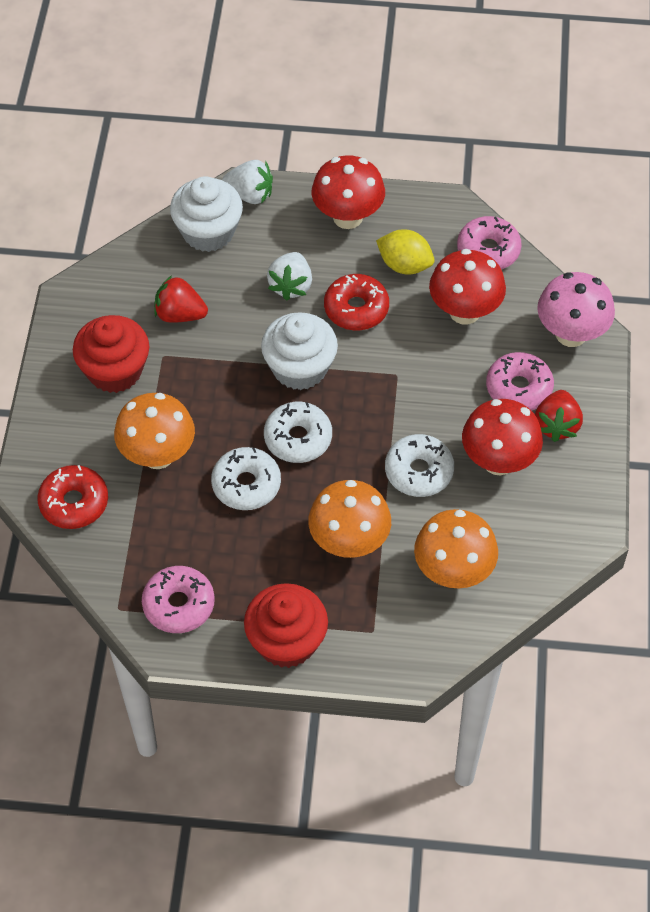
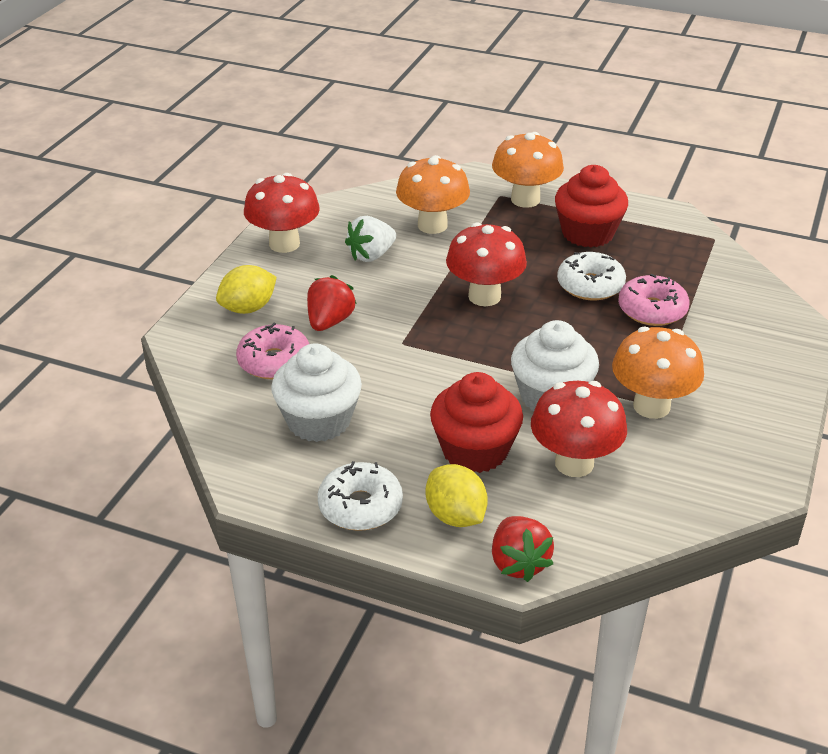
pink donut: 3 -> 2
pink mushroom: 1 -> 0
red donut: 2 -> 0
white donut: 3 -> 2
white strawberry: 2 -> 1
yellow lemon: 1 -> 2

